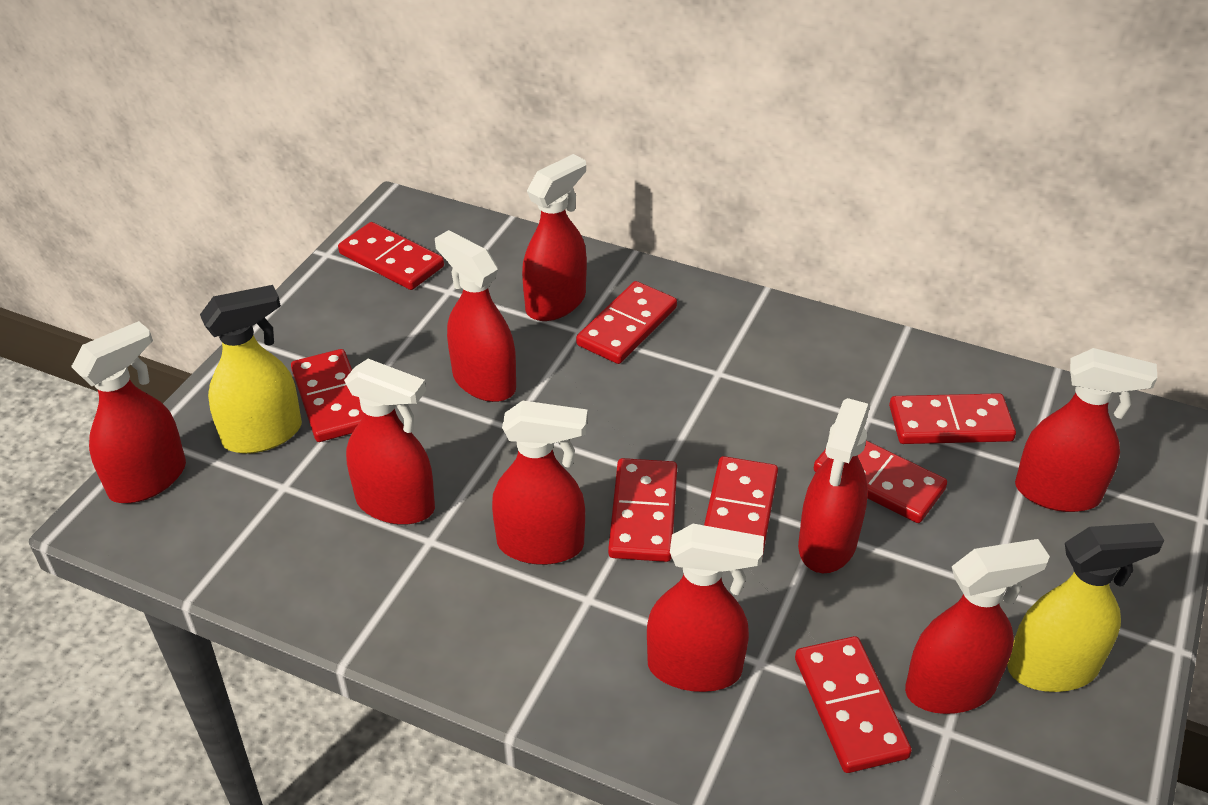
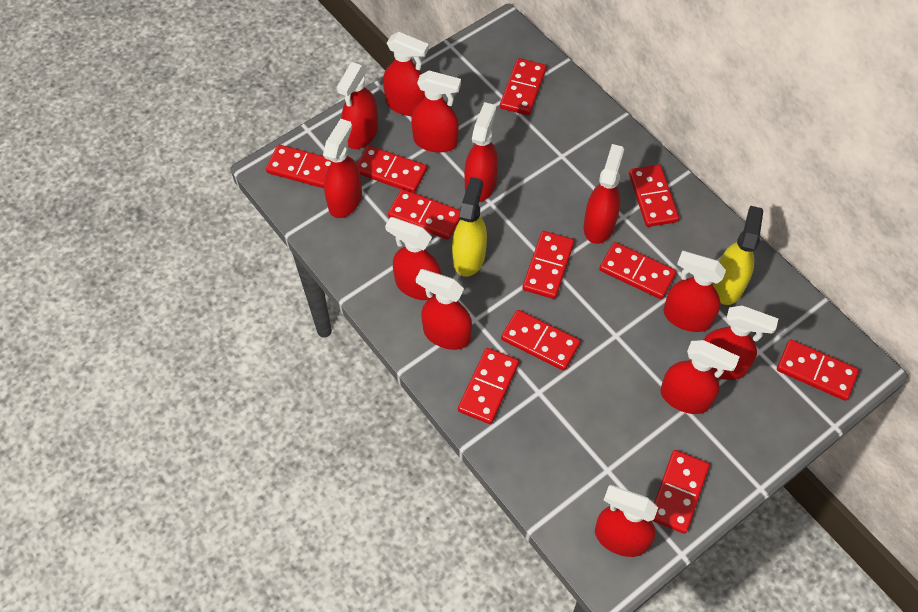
red domino: 8 -> 11
red spray bottle: 9 -> 12

